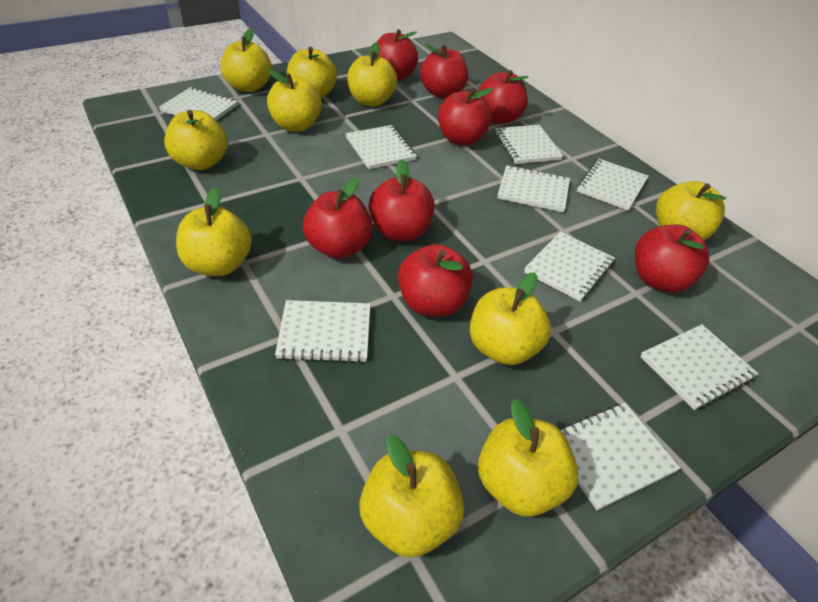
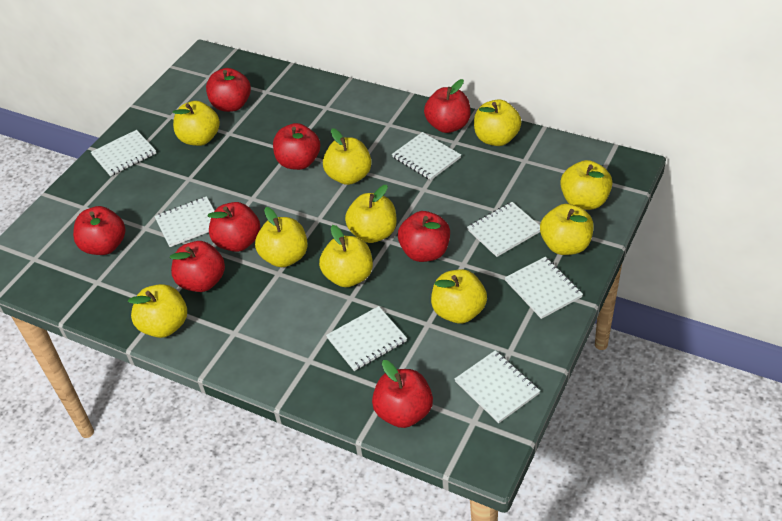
white notebook: 9 -> 7

